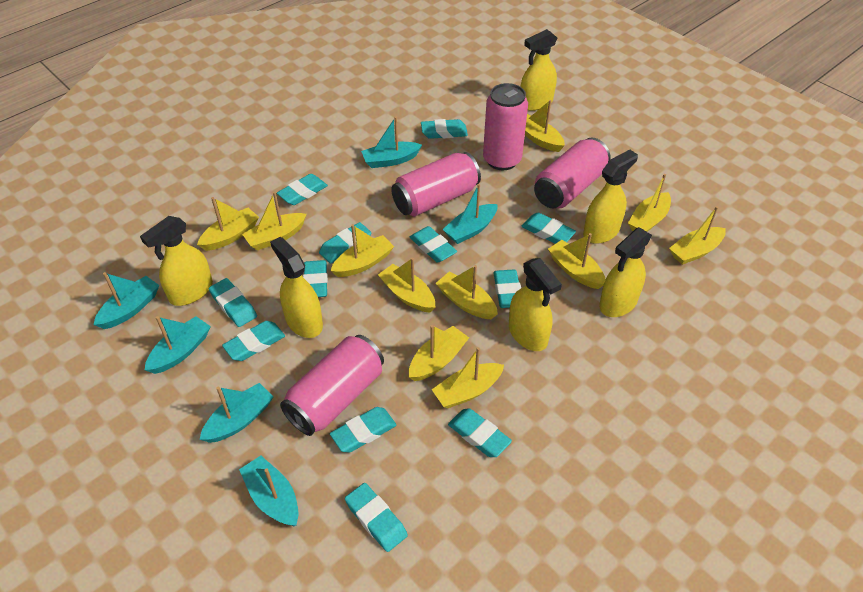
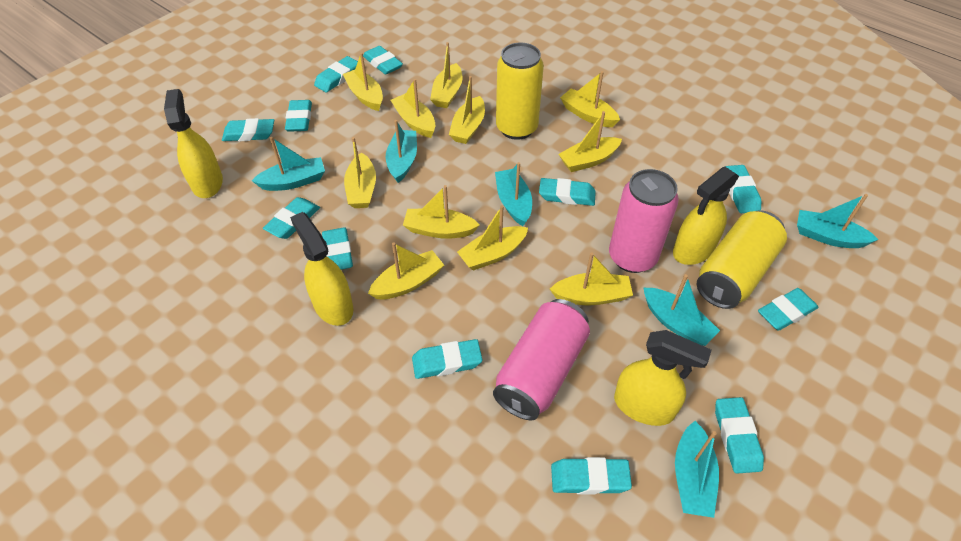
pink can: 4 -> 2
yellow can: 0 -> 2
yellow spray bottle: 6 -> 4

